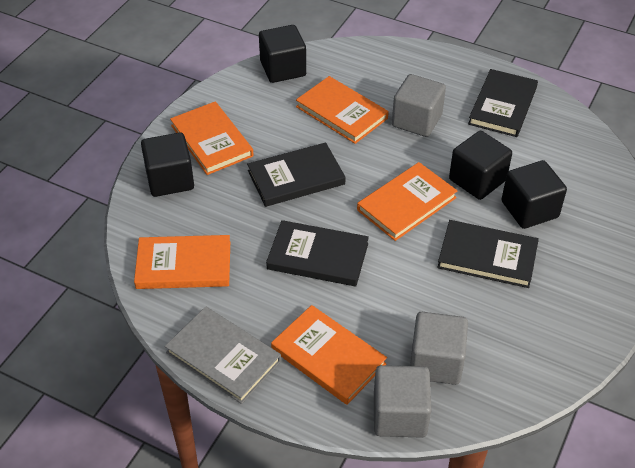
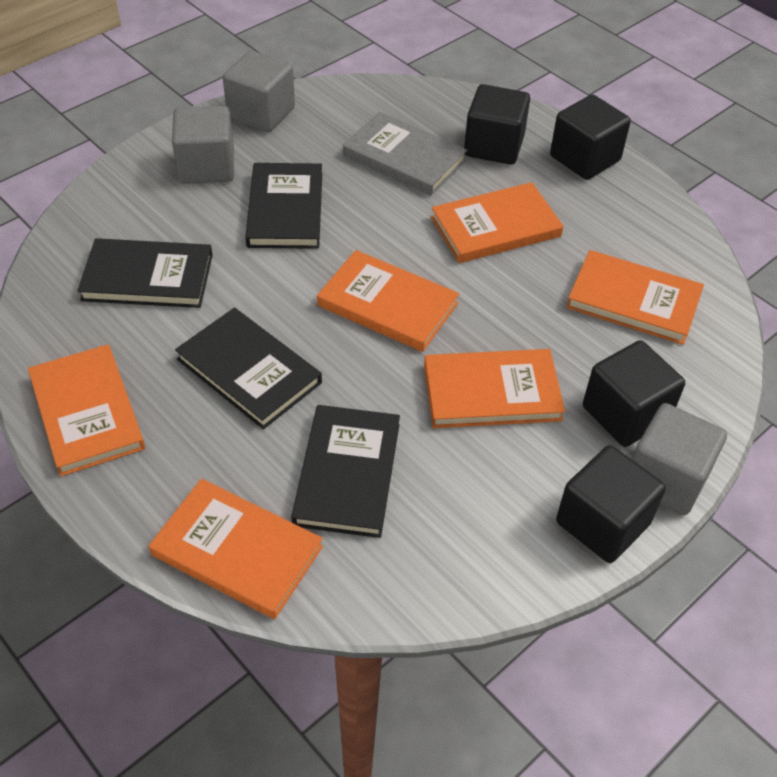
orange book: 5 -> 6

